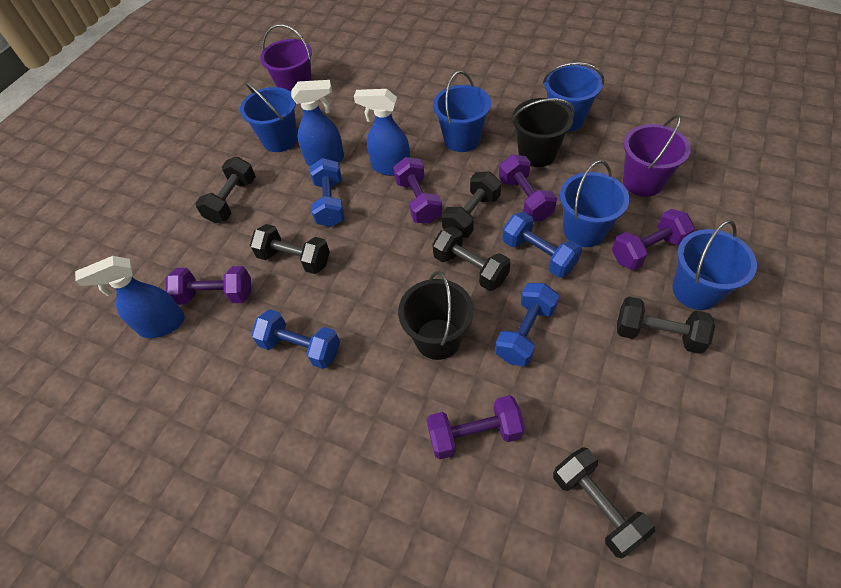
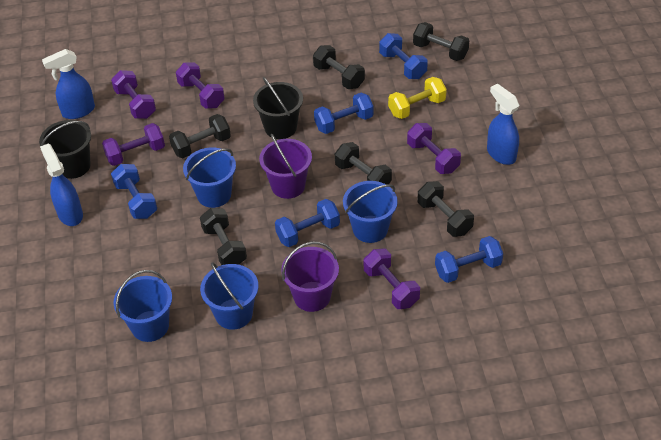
blue bucket: 5 -> 4
blue dumbbell: 4 -> 5
yellow dumbbell: 0 -> 1

